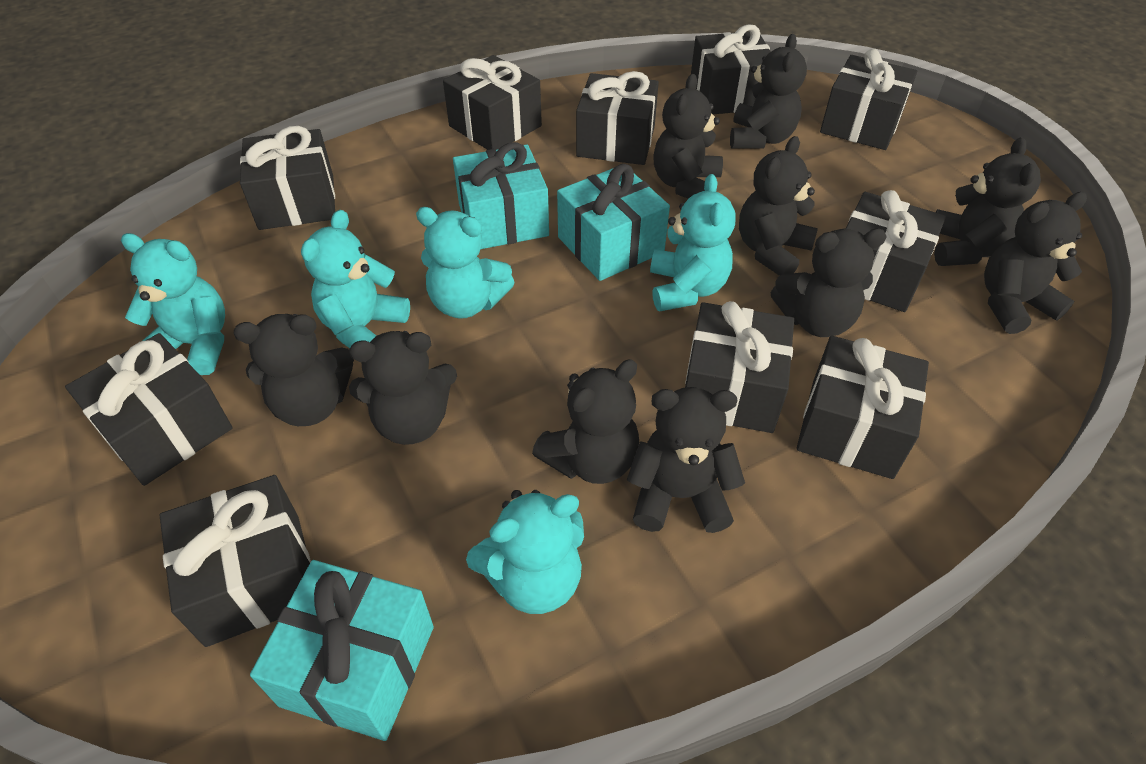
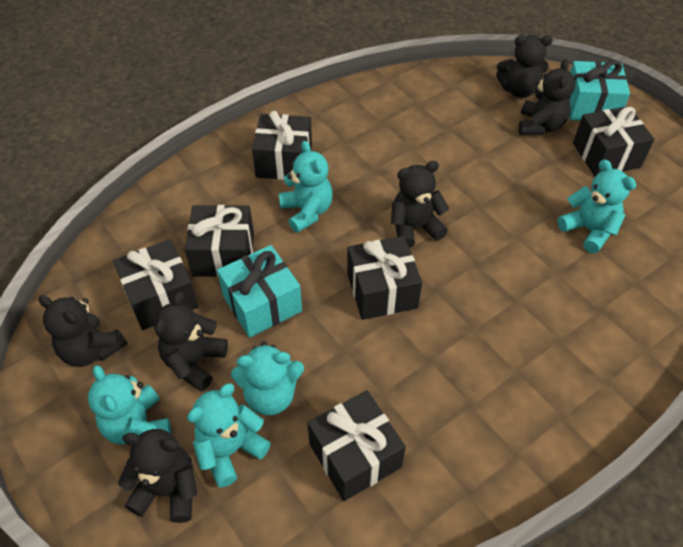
black gift: 10 -> 6
black teddy bear: 10 -> 6
turquoise gift: 3 -> 2

